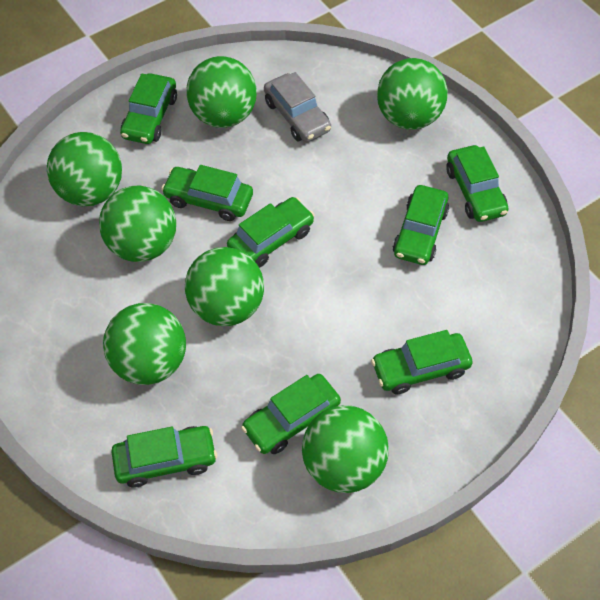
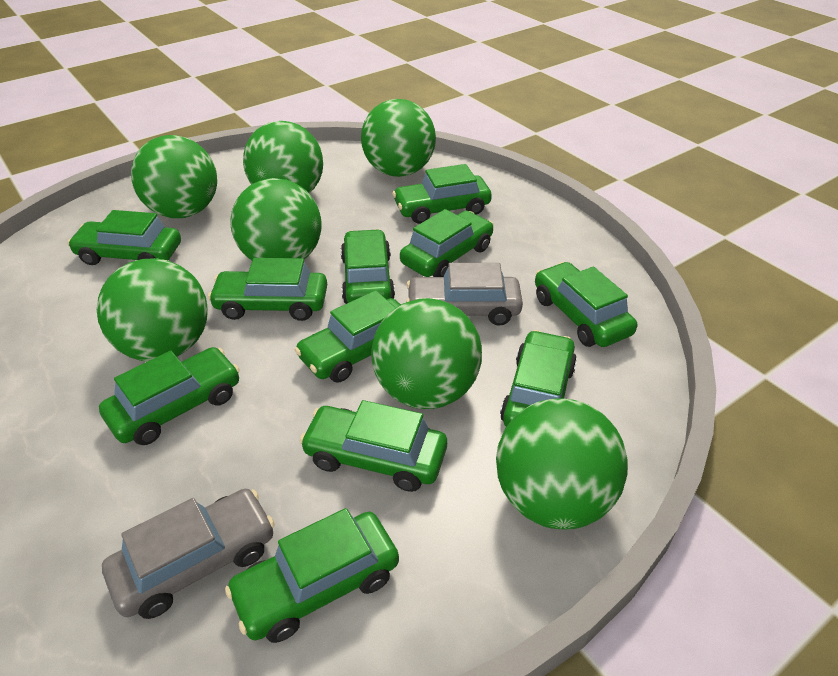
green car: 8 -> 11
grey car: 1 -> 2

